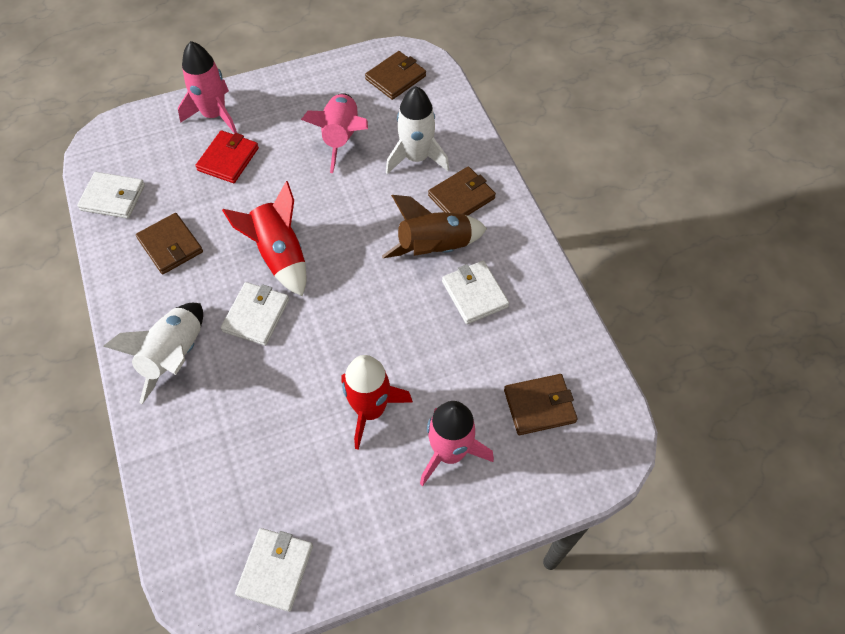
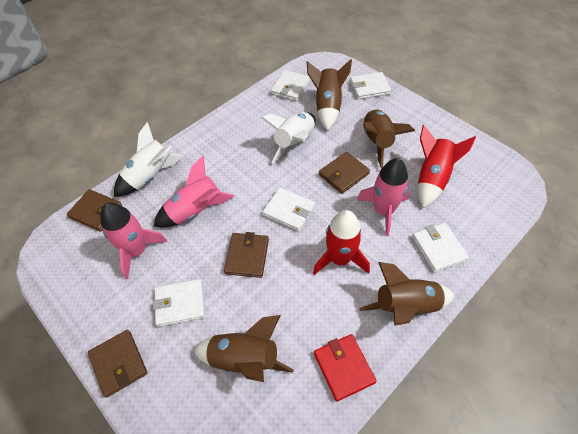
brown rocket: 1 -> 4
white wallet: 4 -> 5

